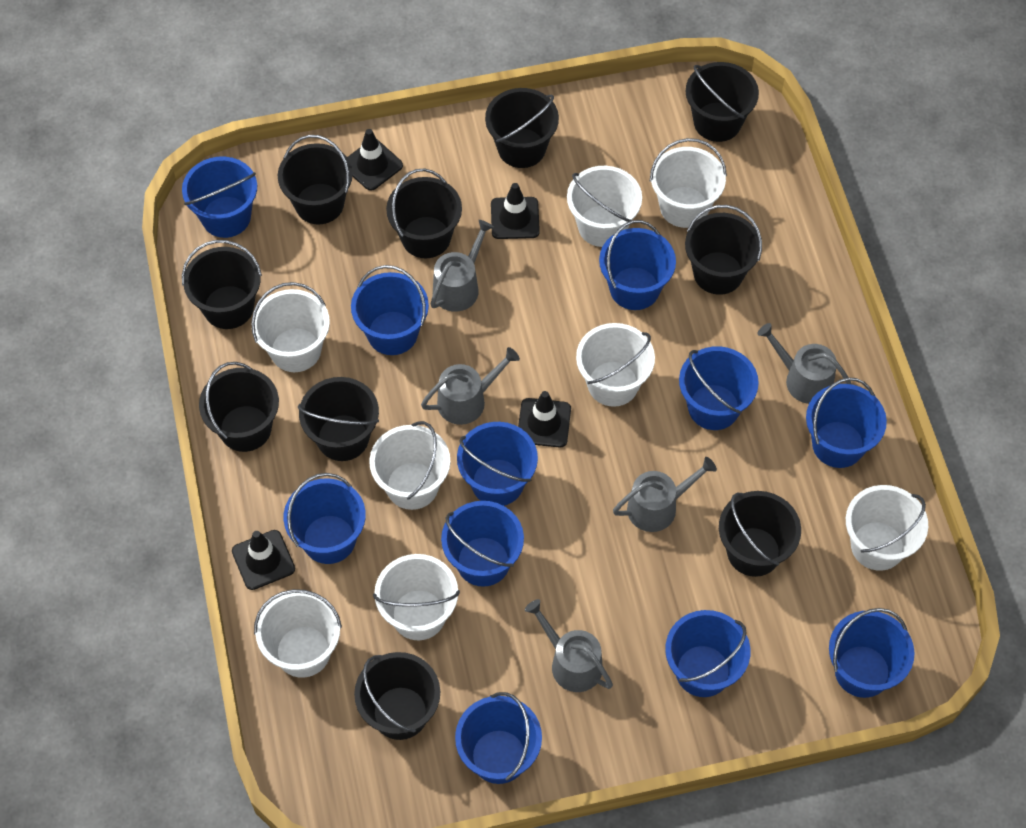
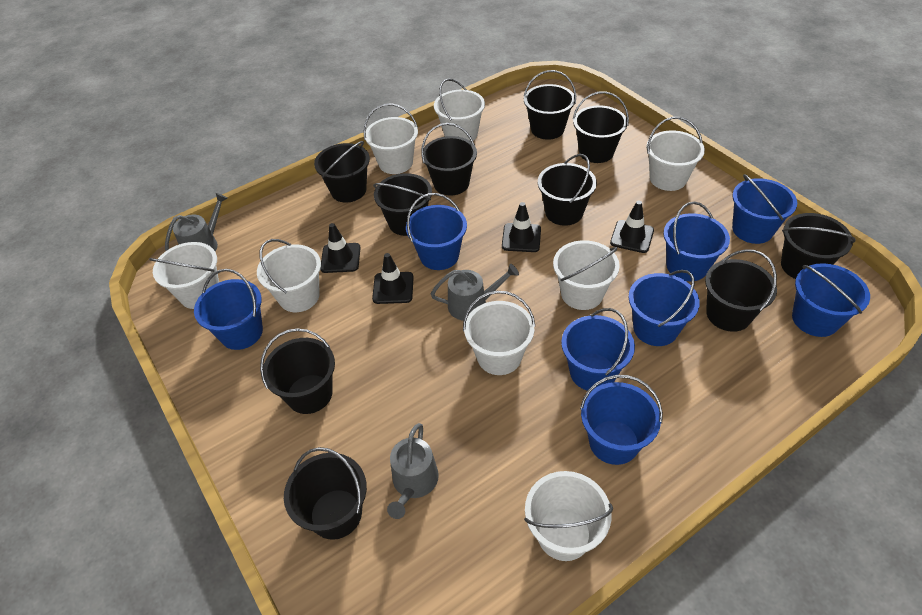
blue bucket: 11 -> 8
grey watering can: 5 -> 3

